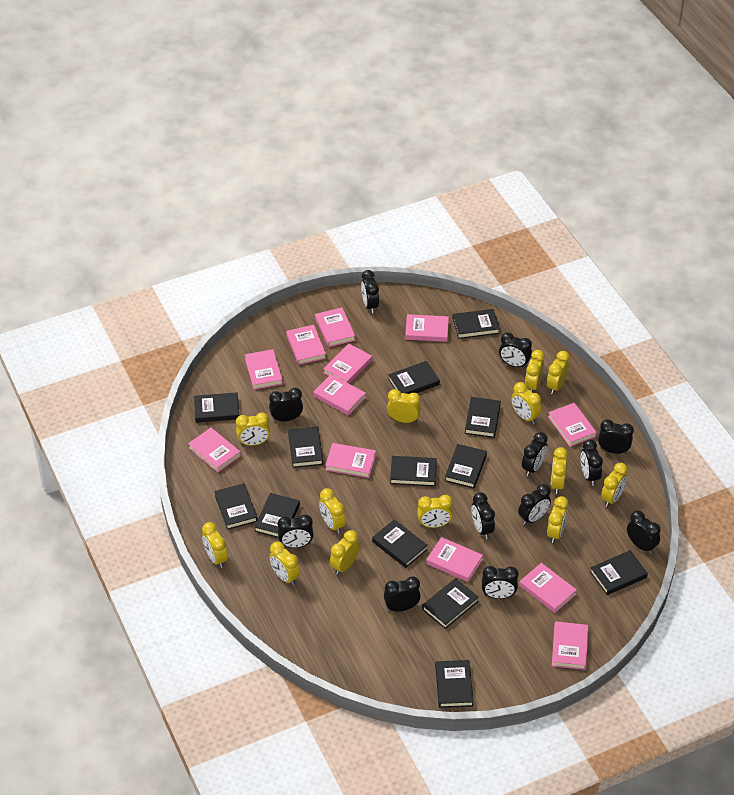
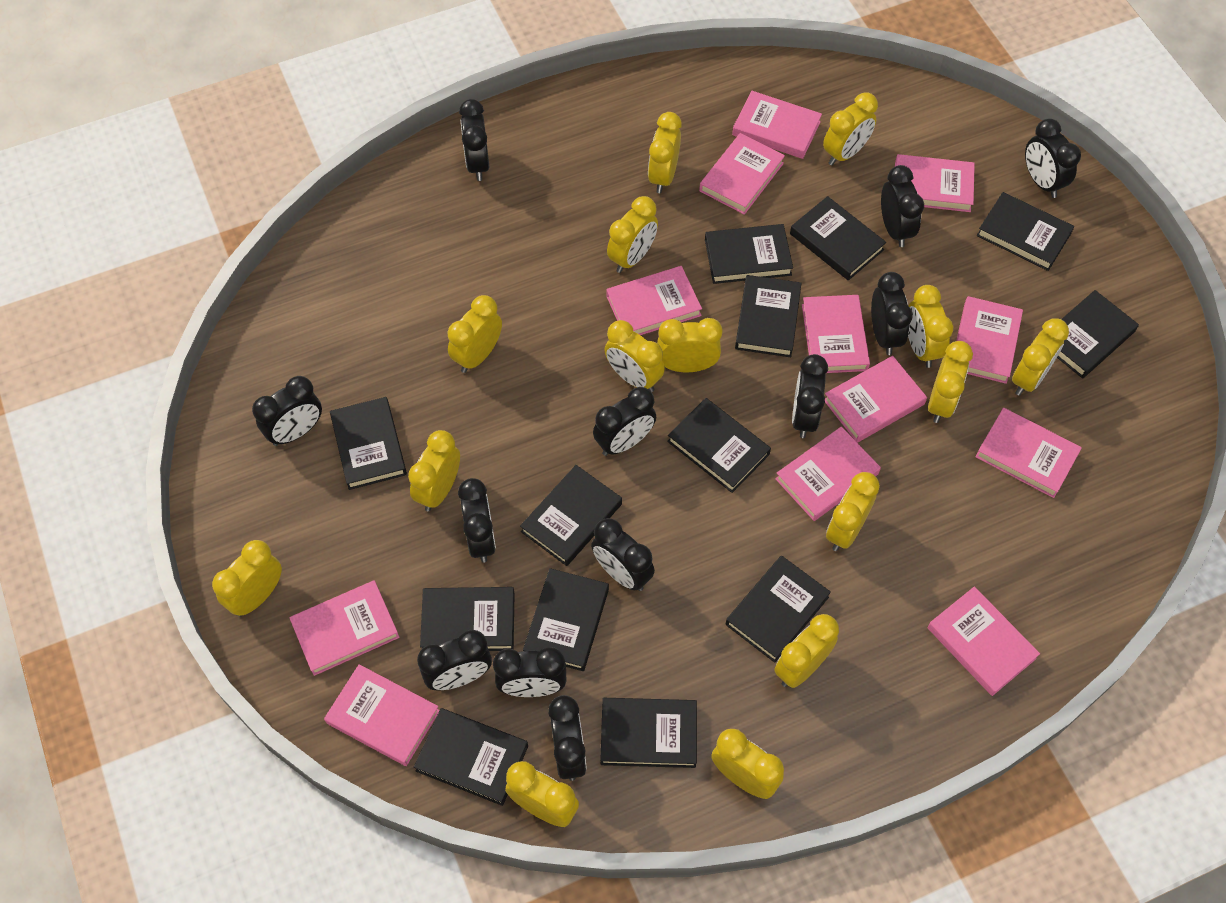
yellow clock: 13 -> 15

